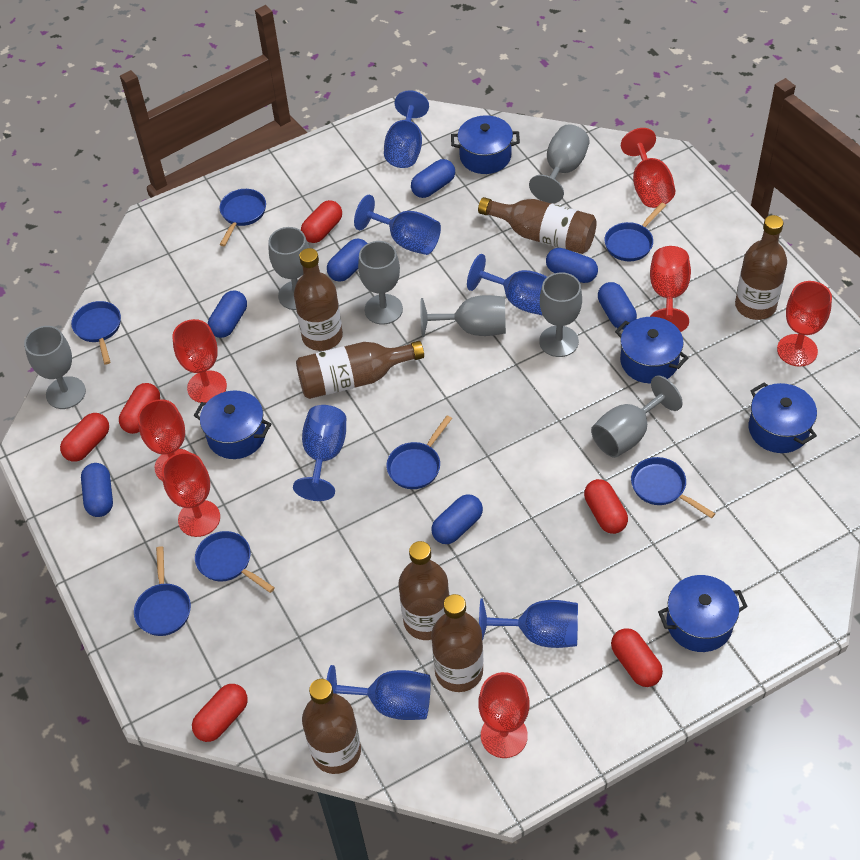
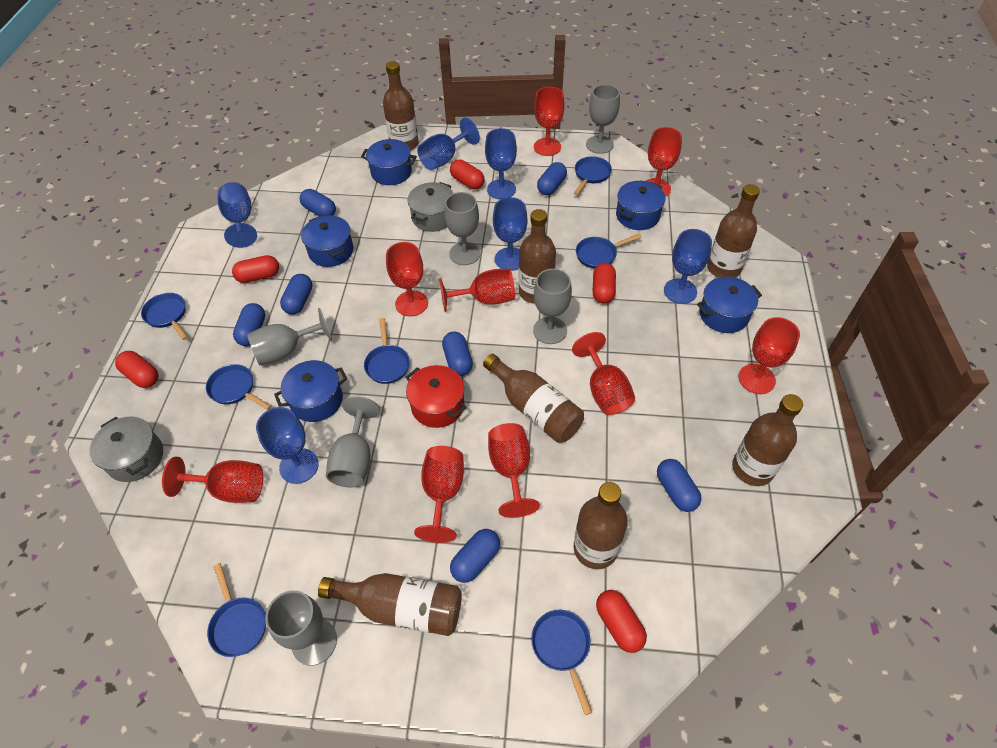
grey goblet: 7 -> 6
grey pot: 0 -> 2
red capsule: 6 -> 5
red goblet: 7 -> 9
red pot: 0 -> 1

